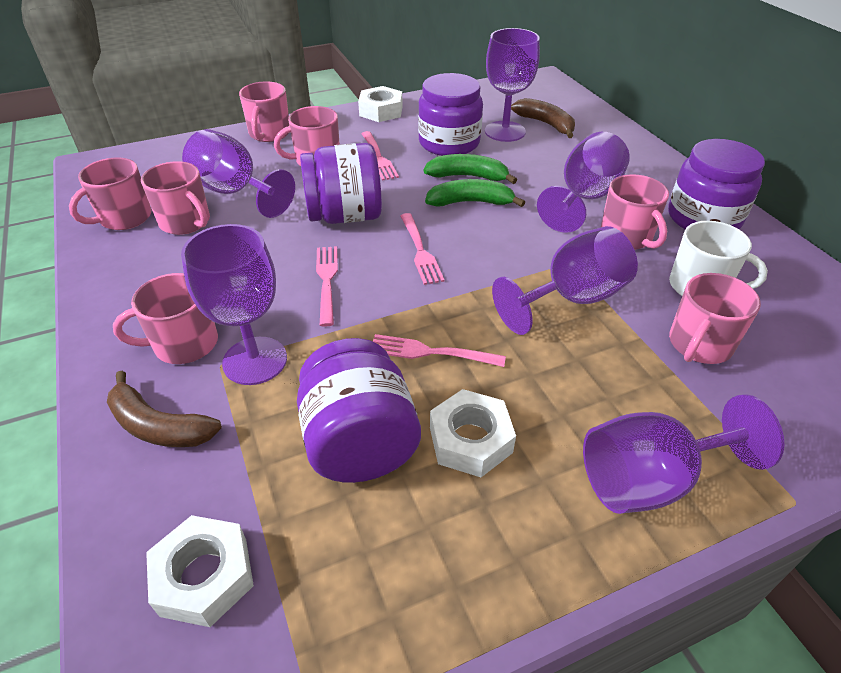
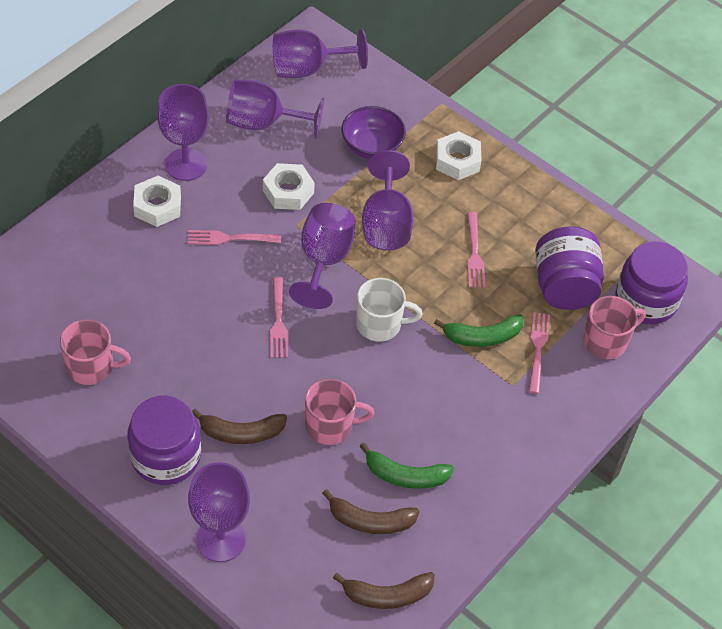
brown banana: 2 -> 3
pink mug: 7 -> 3
purple bowl: 0 -> 1
purple jar: 4 -> 3

